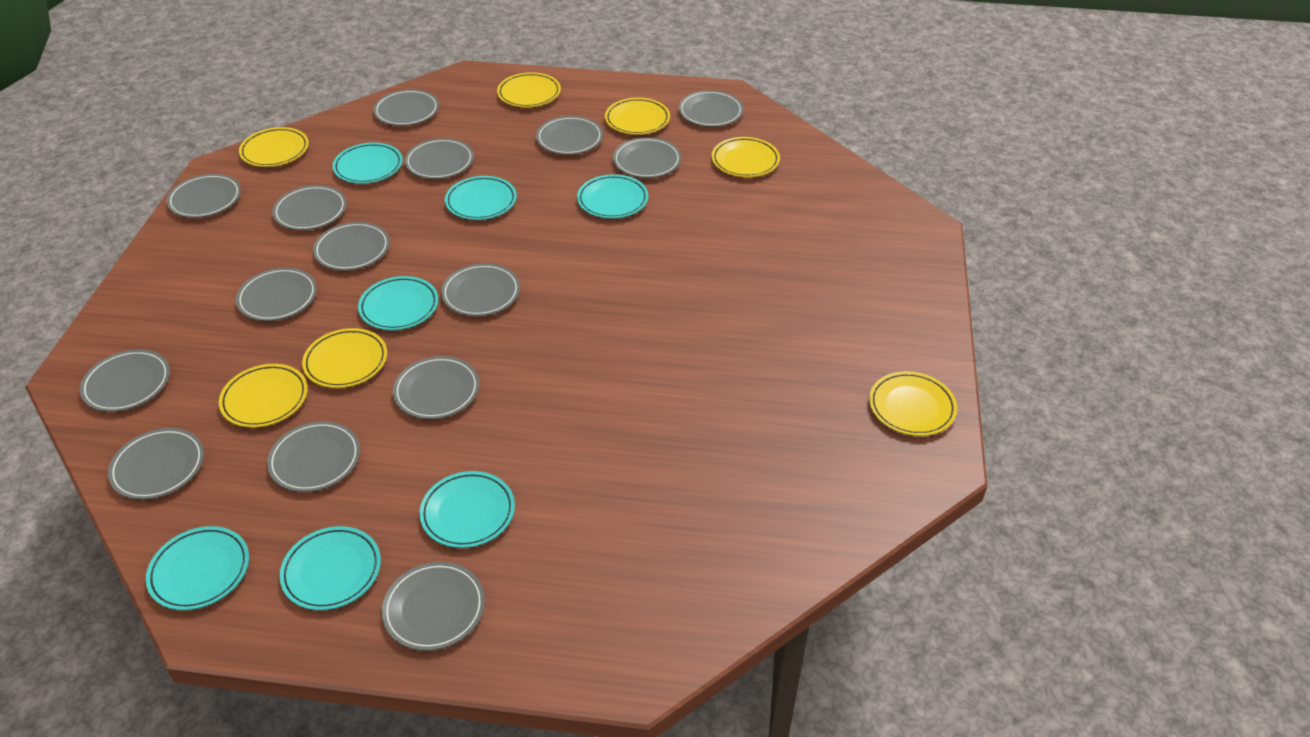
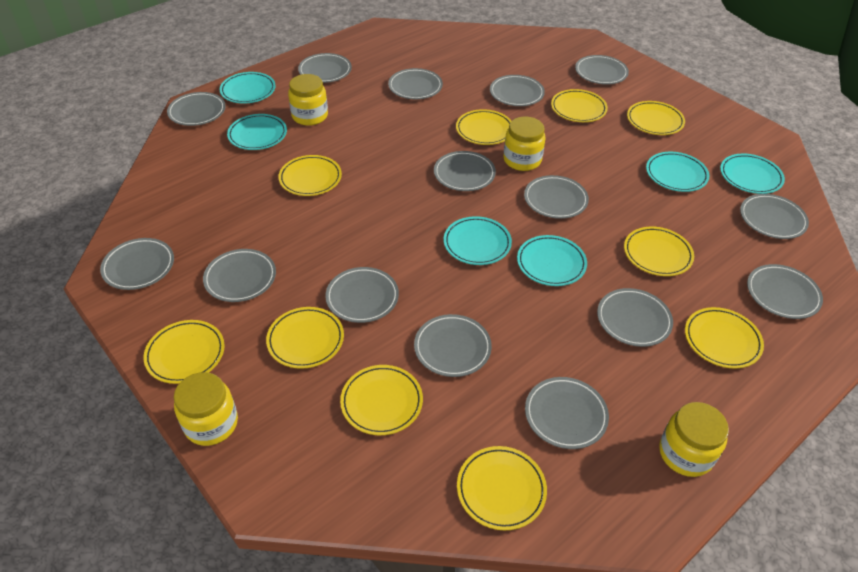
turquoise plate: 7 -> 6
yellow jar: 0 -> 4
yellow plate: 7 -> 10

